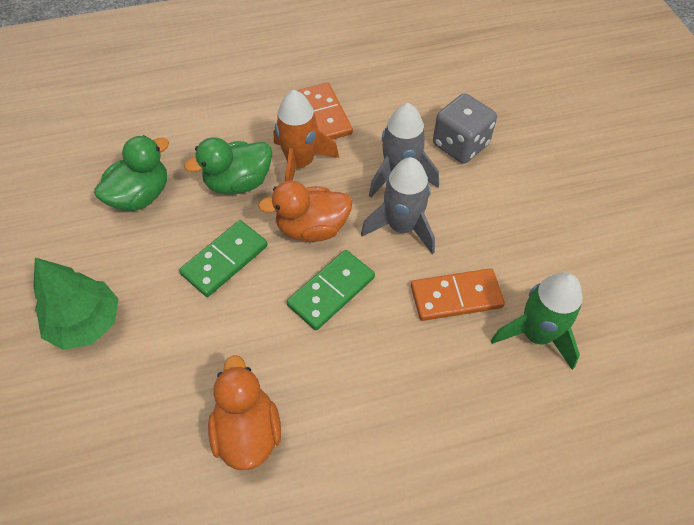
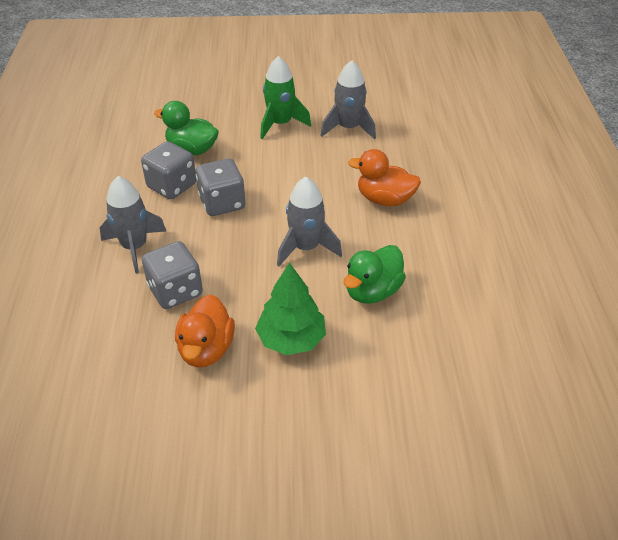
green domino: 2 -> 0
grey dice: 1 -> 3
grey rocket: 2 -> 3
orange domino: 2 -> 0
orange rocket: 1 -> 0

